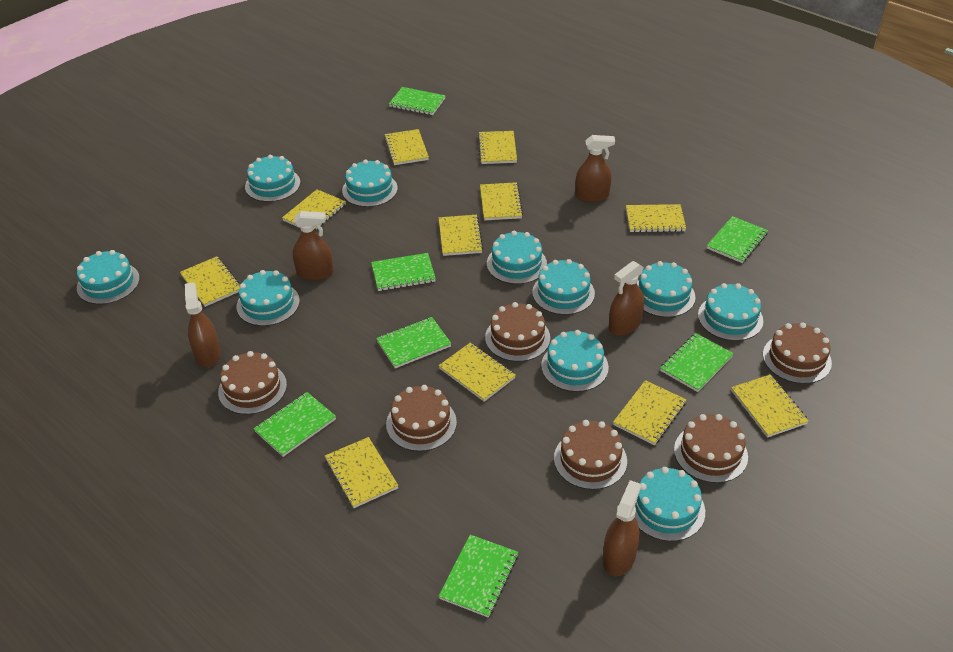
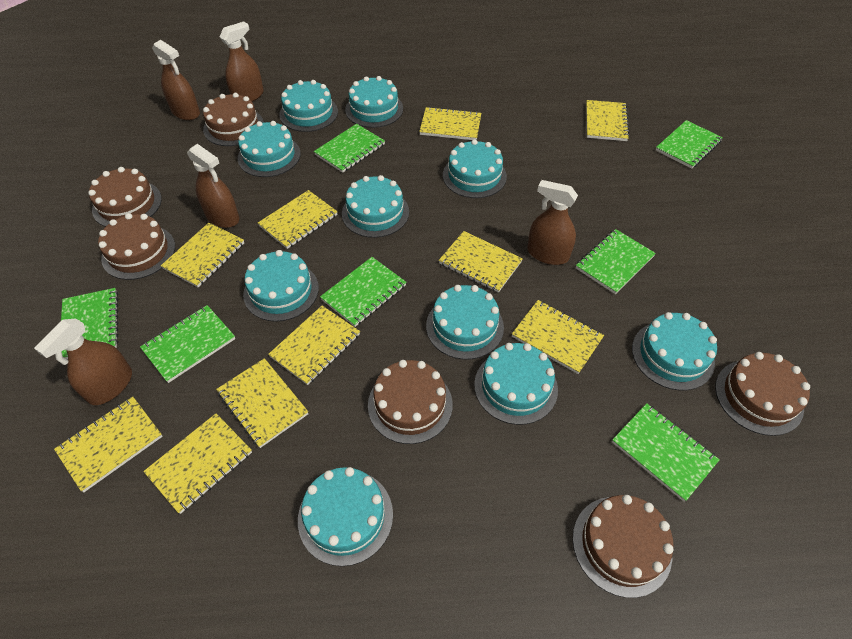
yellow notebook: 11 -> 10

